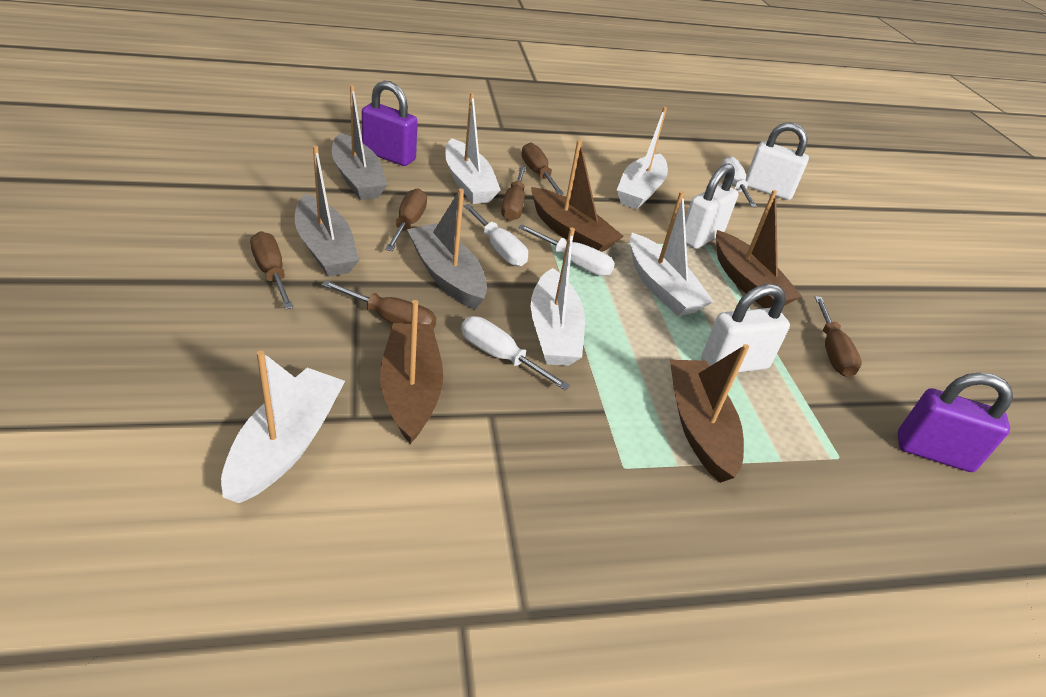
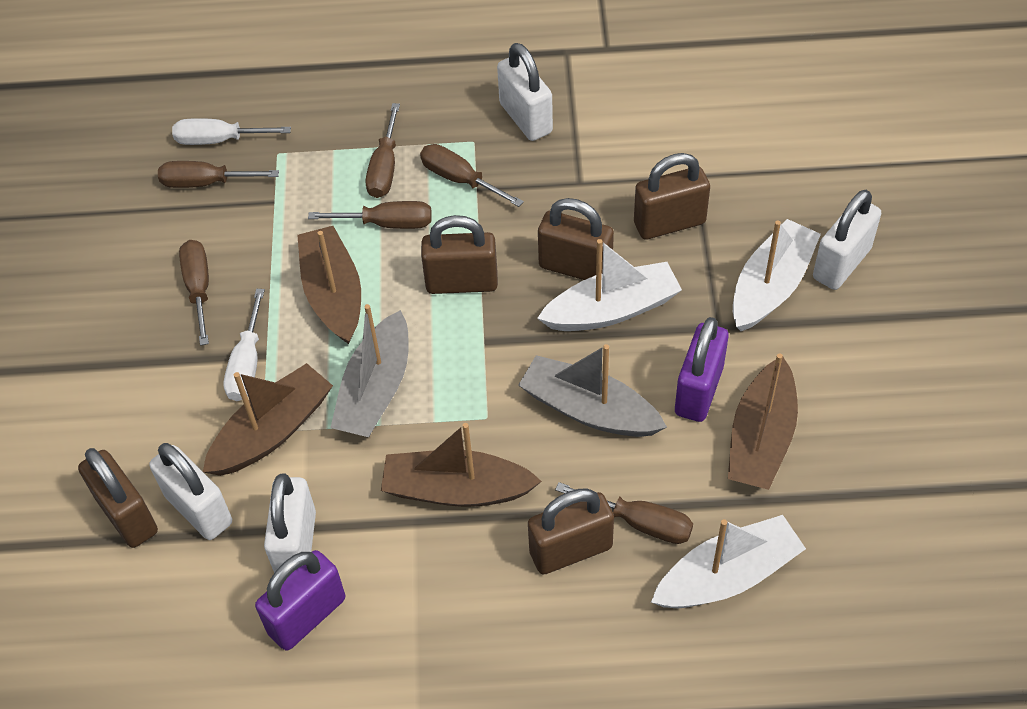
brown padlock: 0 -> 5
grey boat: 3 -> 2
white boat: 5 -> 3
white padlock: 3 -> 4
white screwdriver: 4 -> 2

